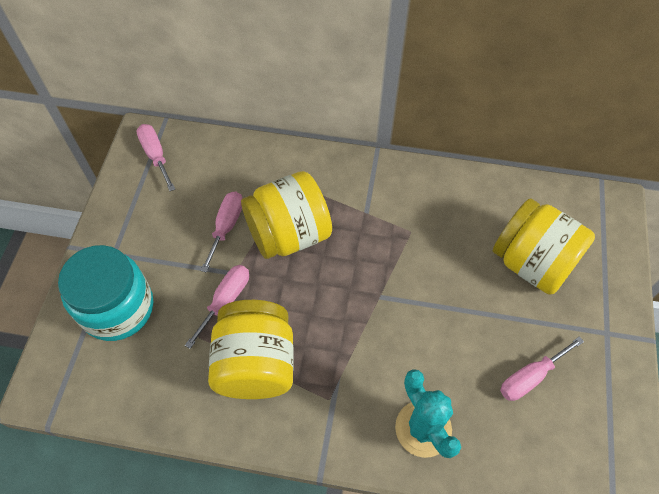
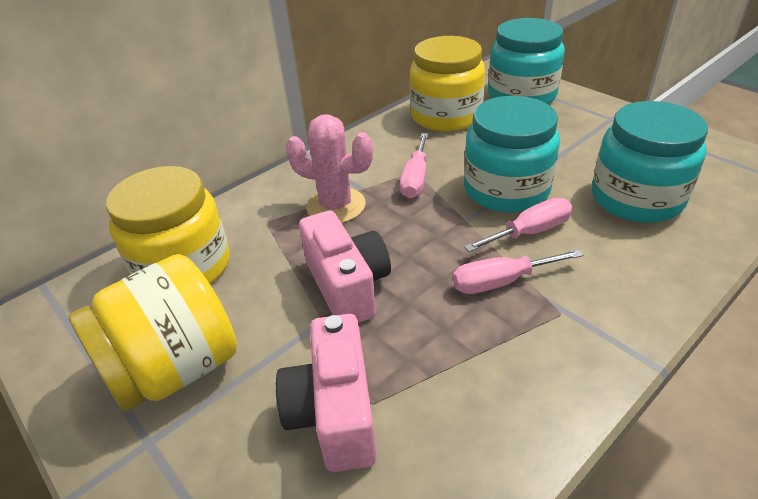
pink cactus: 0 -> 1
pink camera: 0 -> 2
pink screwdriver: 4 -> 3
turquoise cactus: 1 -> 0
turquoise jar: 1 -> 3

